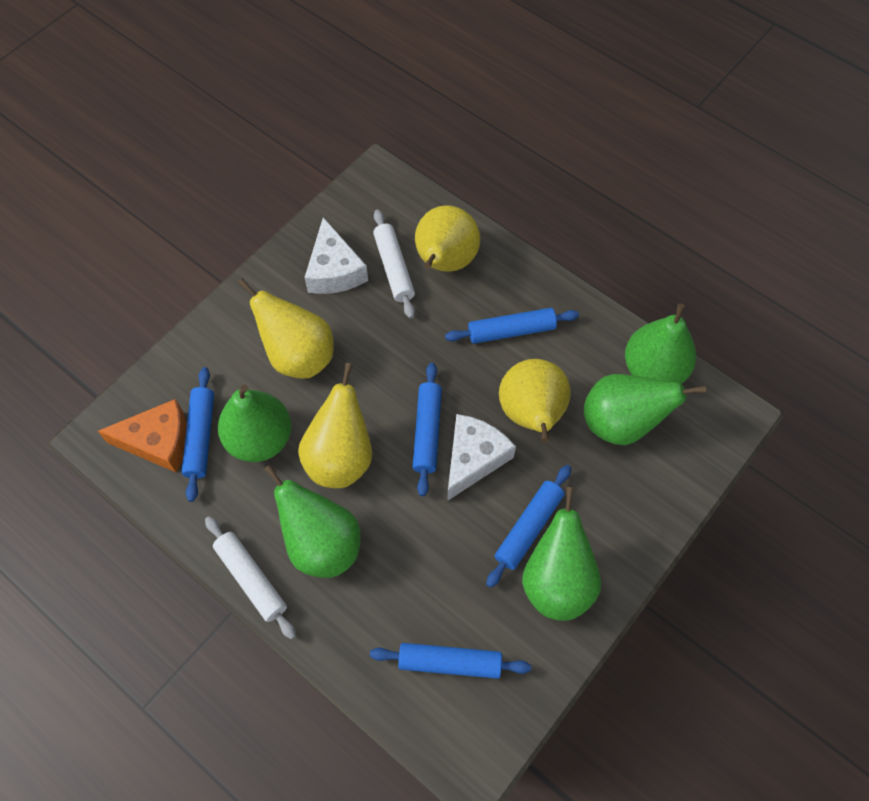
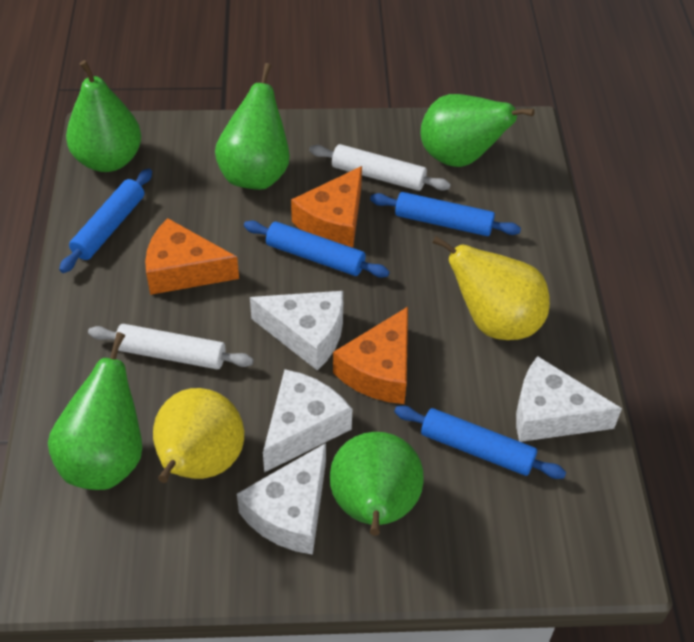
blue rolling pin: 5 -> 4
orange cheese: 1 -> 3
white cheese: 2 -> 4
yellow pear: 4 -> 2

